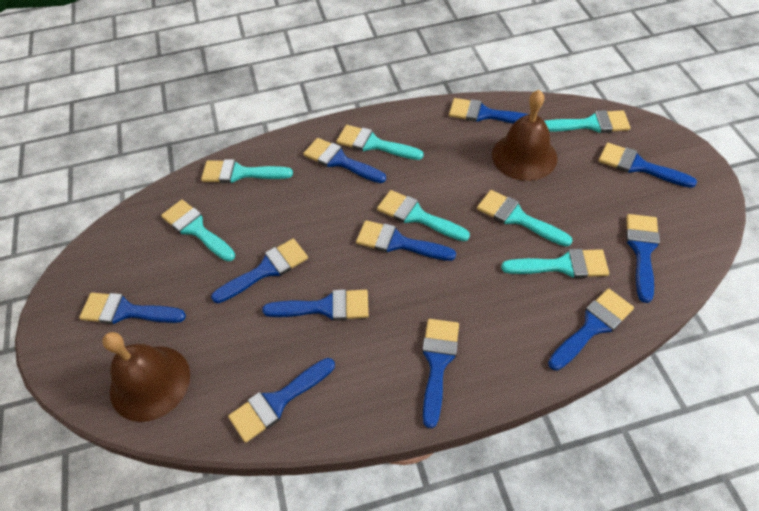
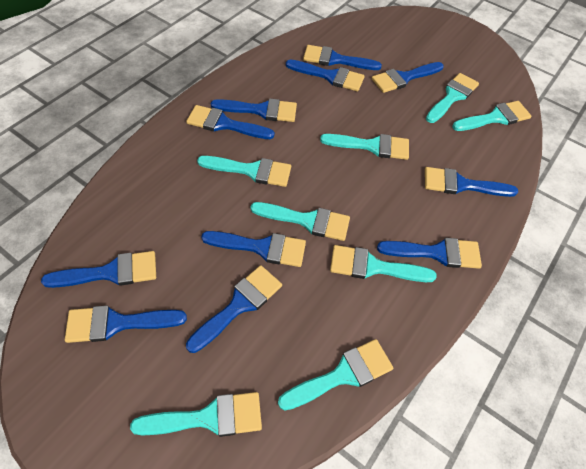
brown bell: 2 -> 0
turquoise brush: 7 -> 8

